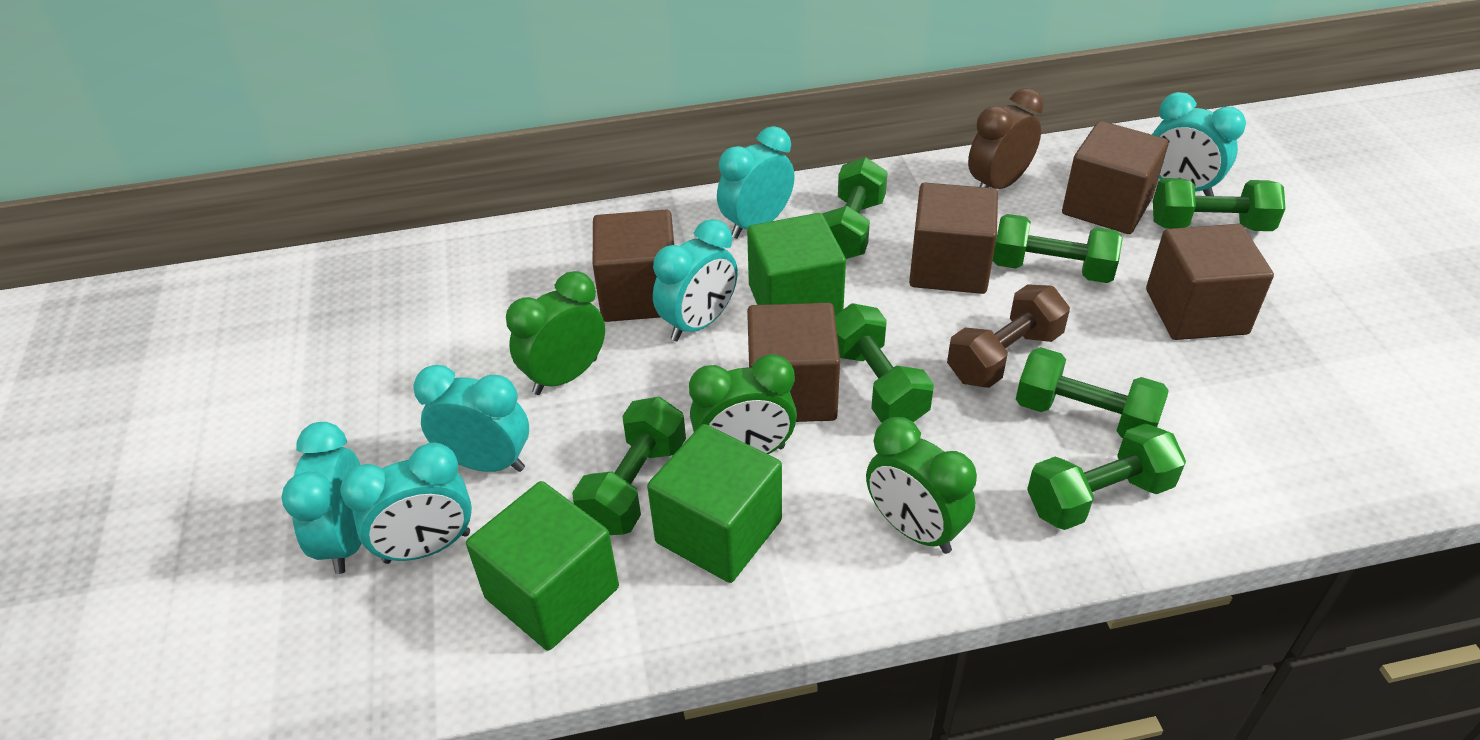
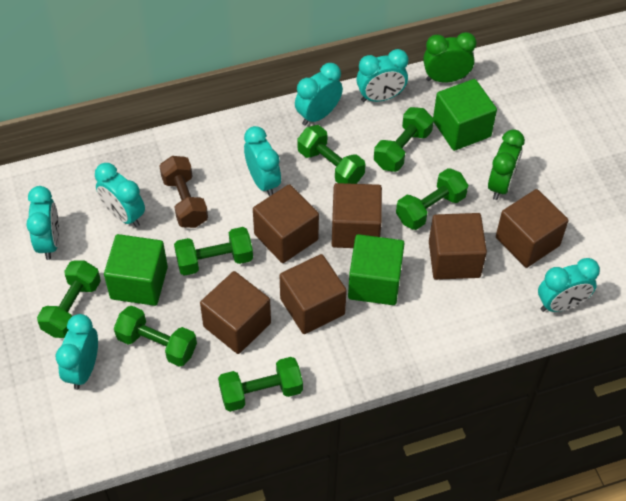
brown clock: 1 -> 0
brown cube: 5 -> 6
green clock: 3 -> 2
turquoise clock: 6 -> 7

